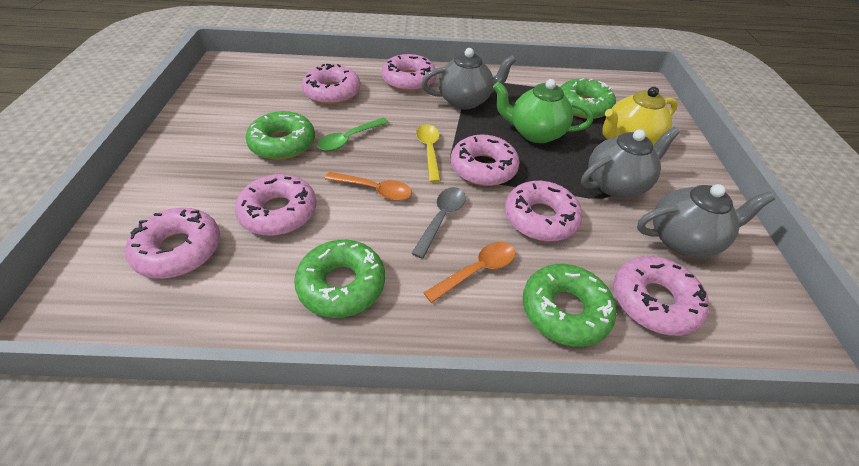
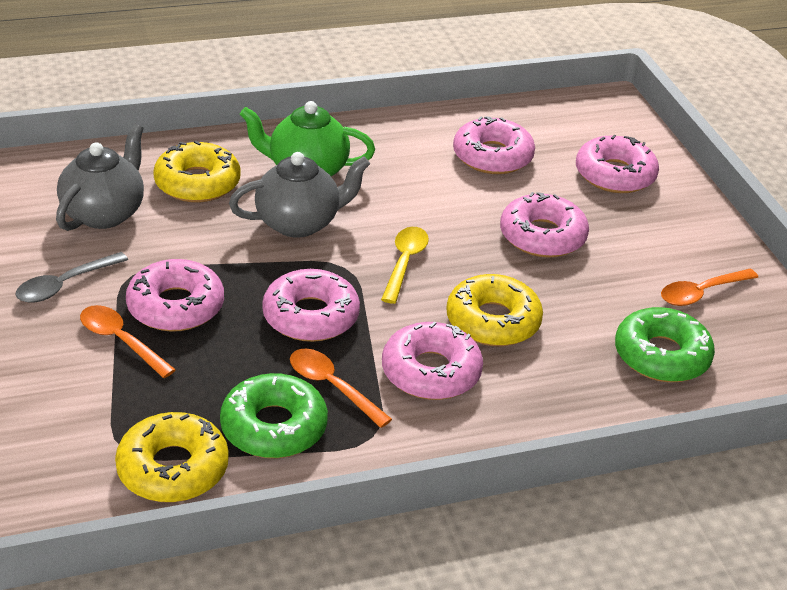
green donut: 4 -> 2
green spoon: 1 -> 0
grey teapot: 3 -> 2
orange spoon: 2 -> 3
pink donut: 7 -> 6
yellow donut: 0 -> 3
yellow teapot: 1 -> 0

